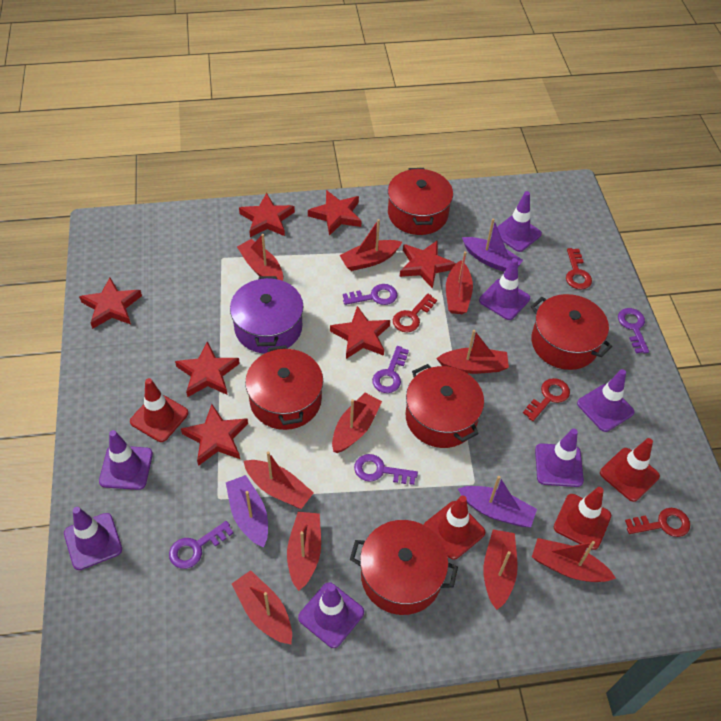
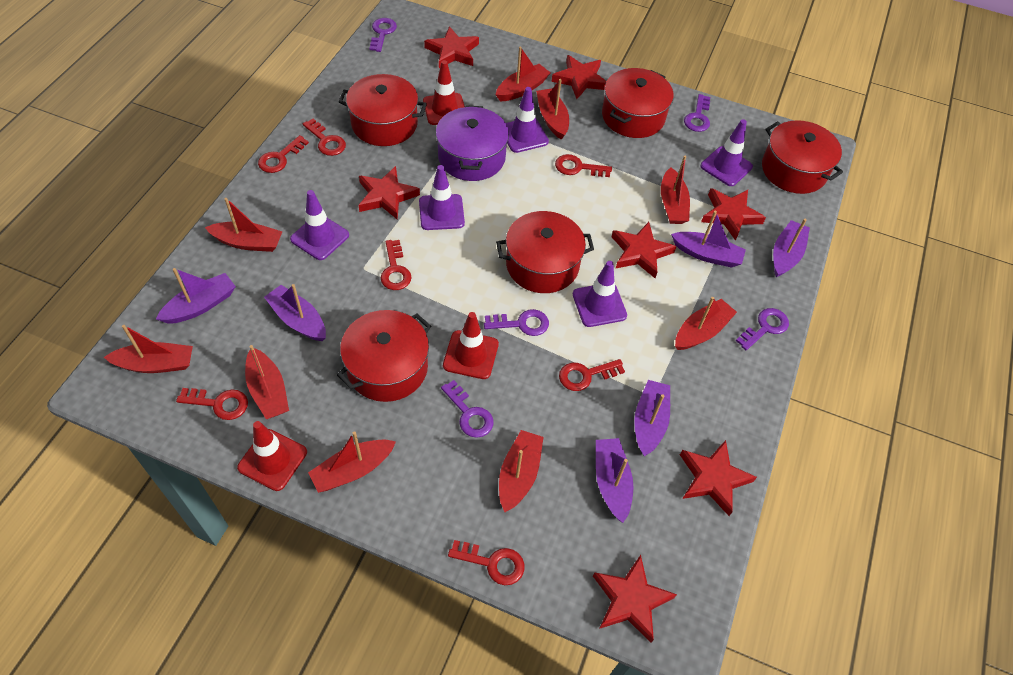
purple boat: 3 -> 6
purple traffic cone: 7 -> 5
red boat: 10 -> 9
red key: 4 -> 7
red traffic cone: 4 -> 3

